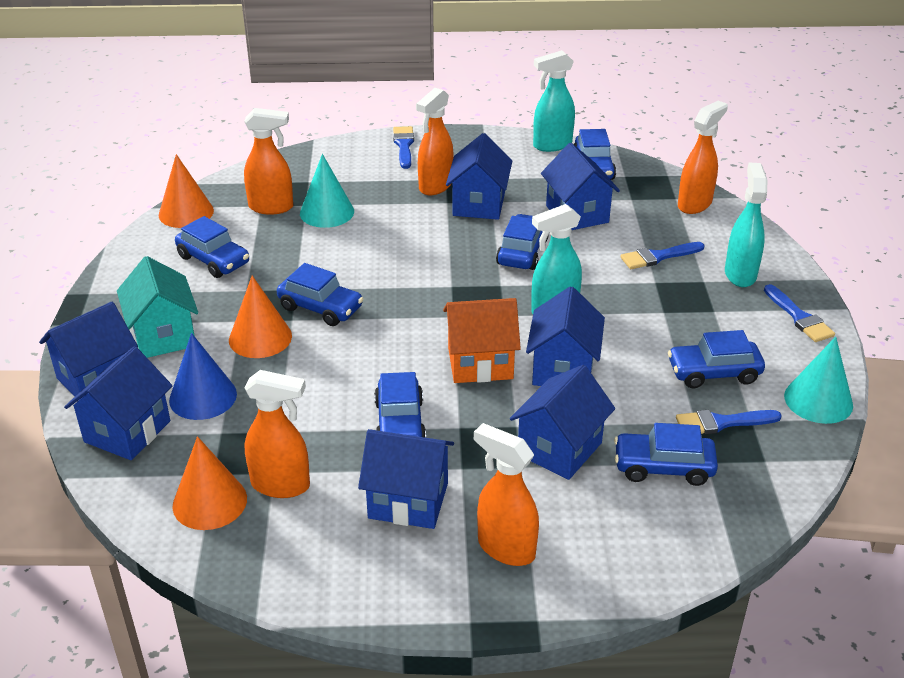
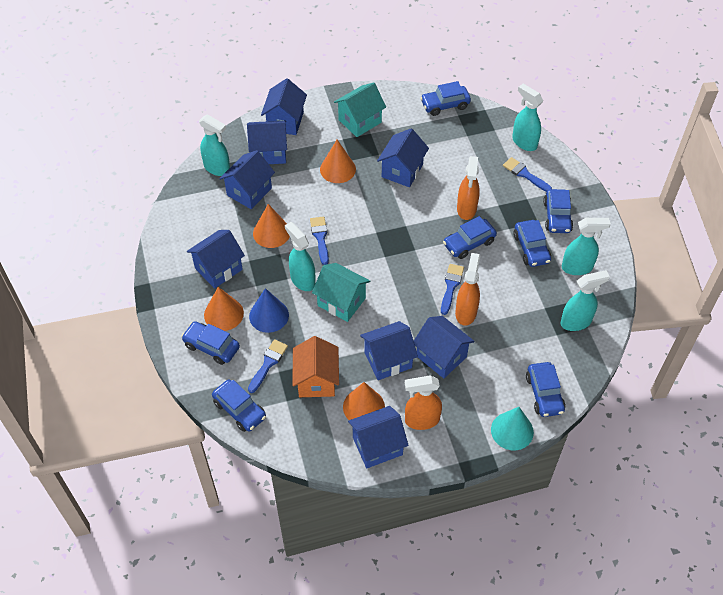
blue house: 7 -> 8
orange cone: 3 -> 4
orange spray bottle: 5 -> 3
turquoise cone: 2 -> 1
turquoise house: 1 -> 2
turquoise spray bottle: 3 -> 5

